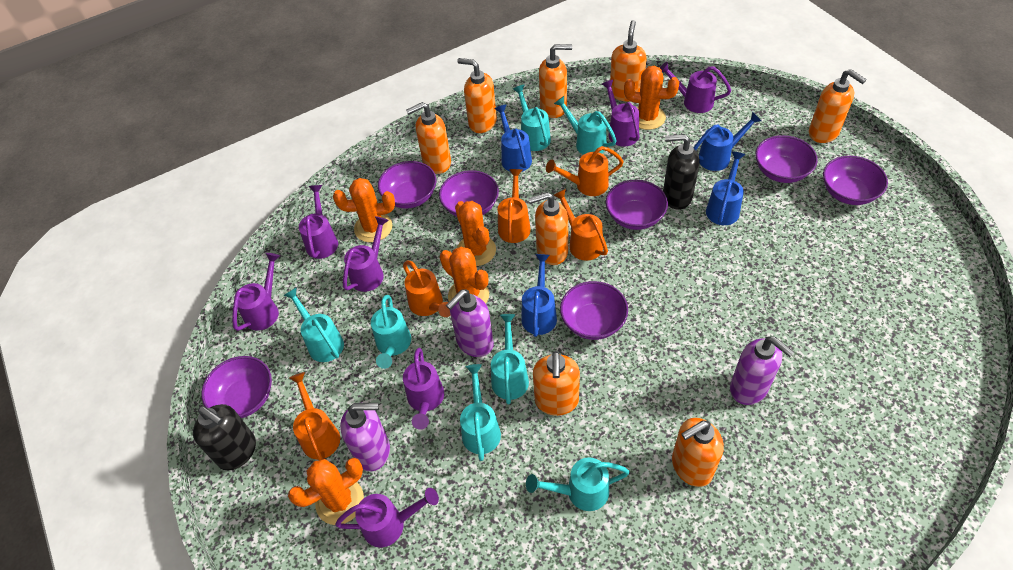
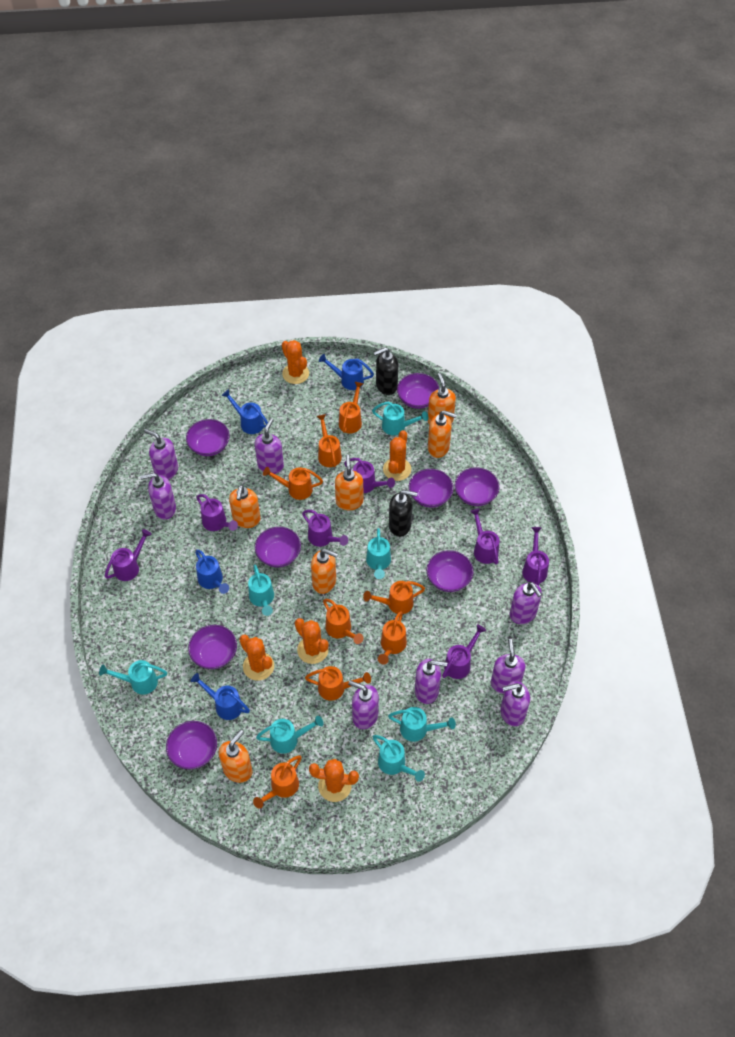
orange soap dispenser: 8 -> 6
orange watering can: 5 -> 8
purple bowl: 7 -> 8
purple soap dispenser: 3 -> 8

